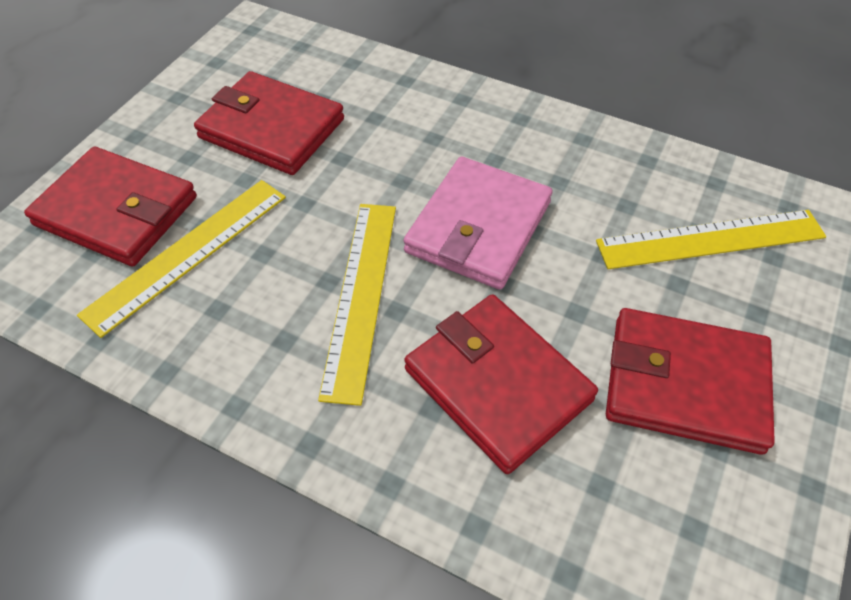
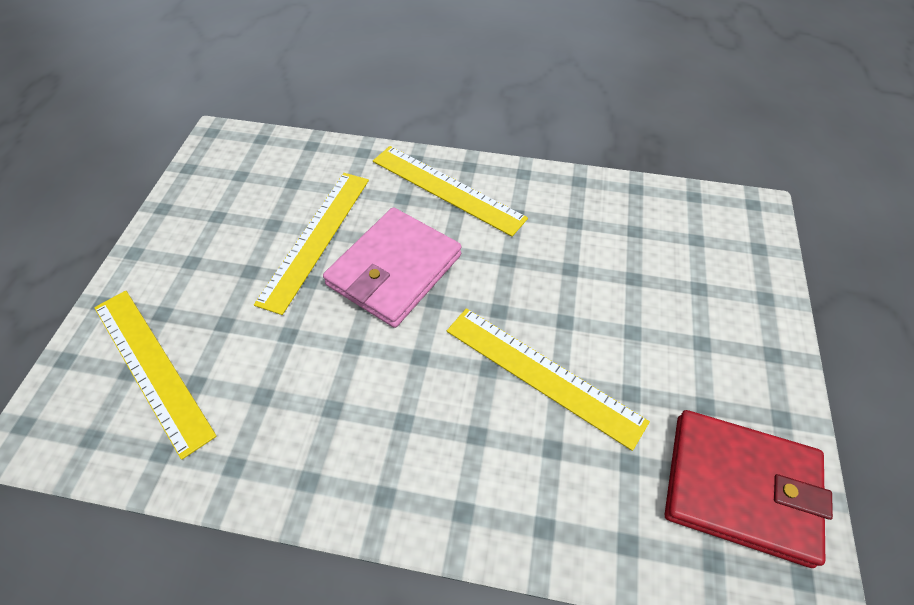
red wallet: 4 -> 1
yellow ruler: 3 -> 4

